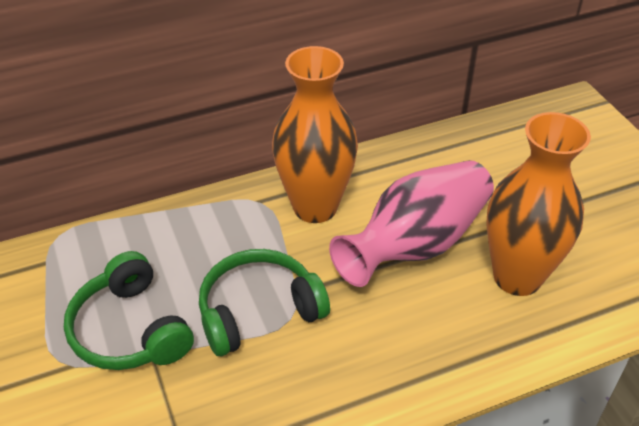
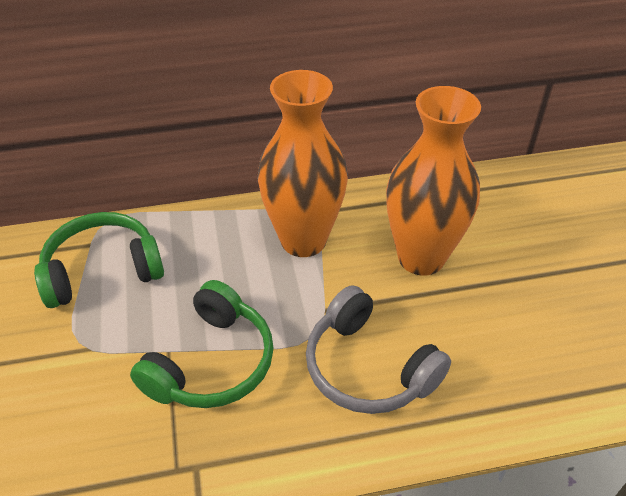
grey headphones: 0 -> 1
pink vase: 1 -> 0

